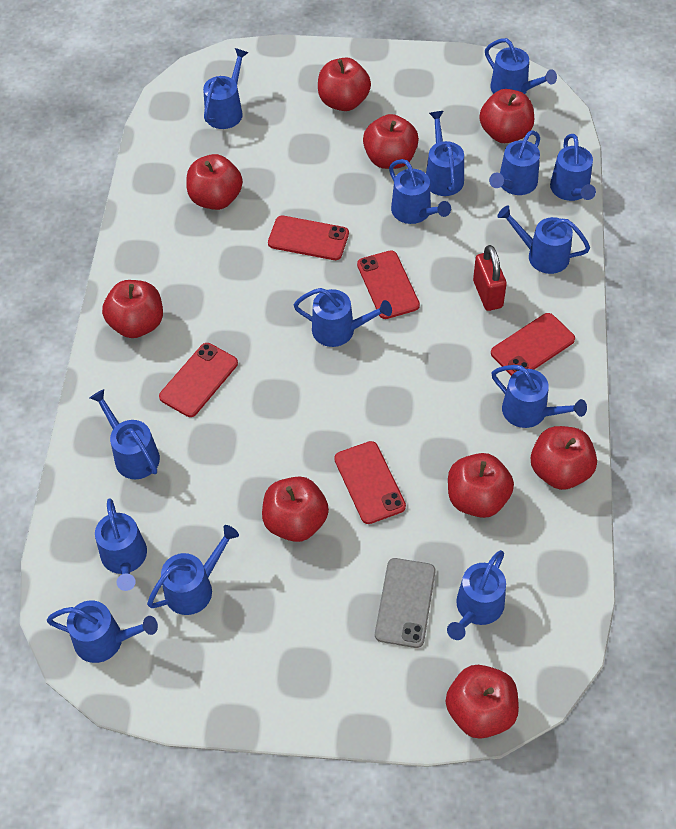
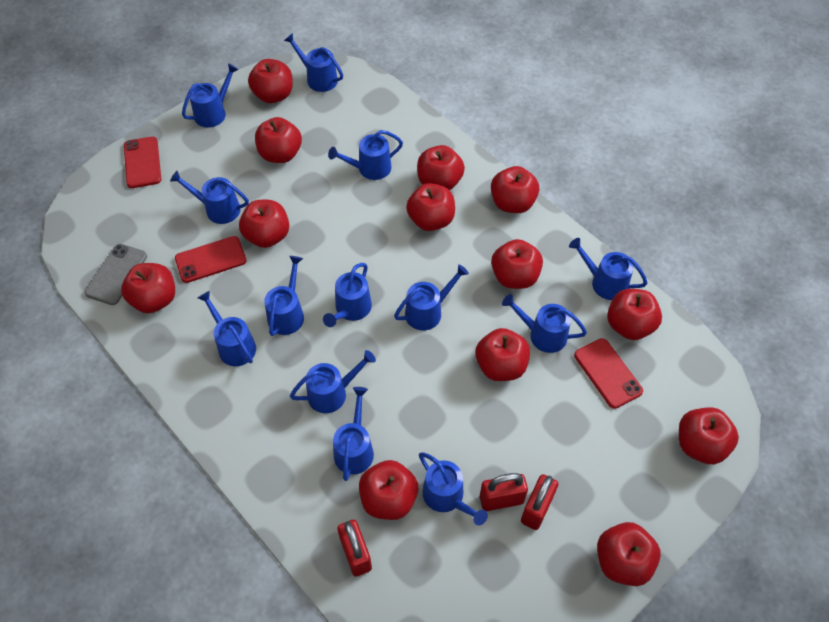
blue watering can: 14 -> 13
red apple: 9 -> 13
red padlock: 1 -> 3
red phone: 5 -> 3

